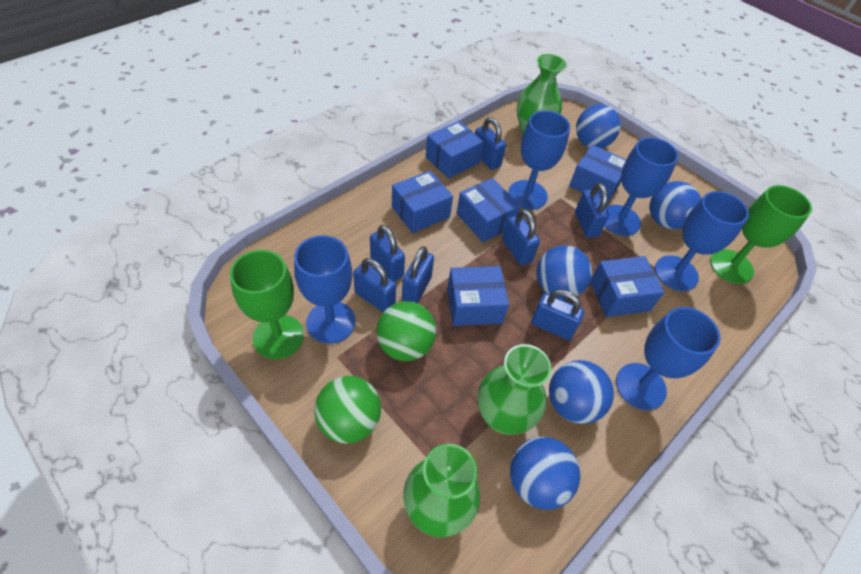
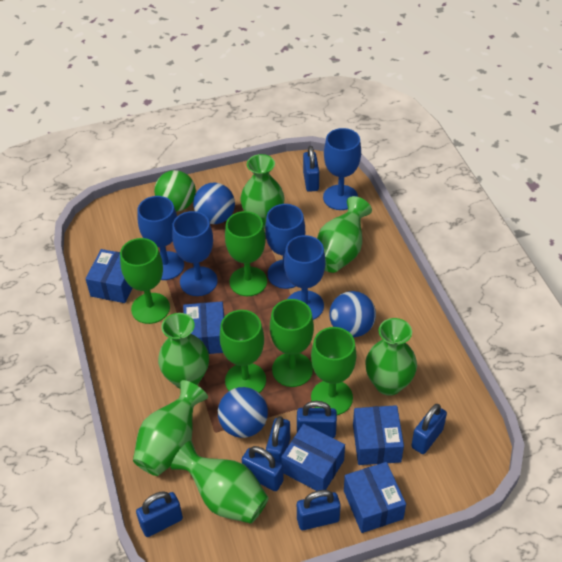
blue ball: 5 -> 3
blue box: 6 -> 5
green ball: 2 -> 1
green goblet: 2 -> 5
green vase: 3 -> 6

